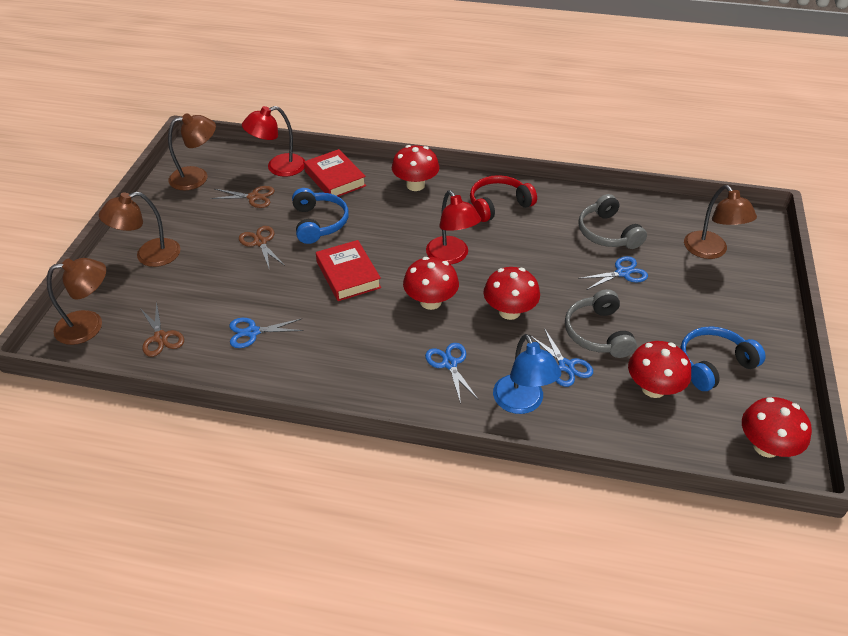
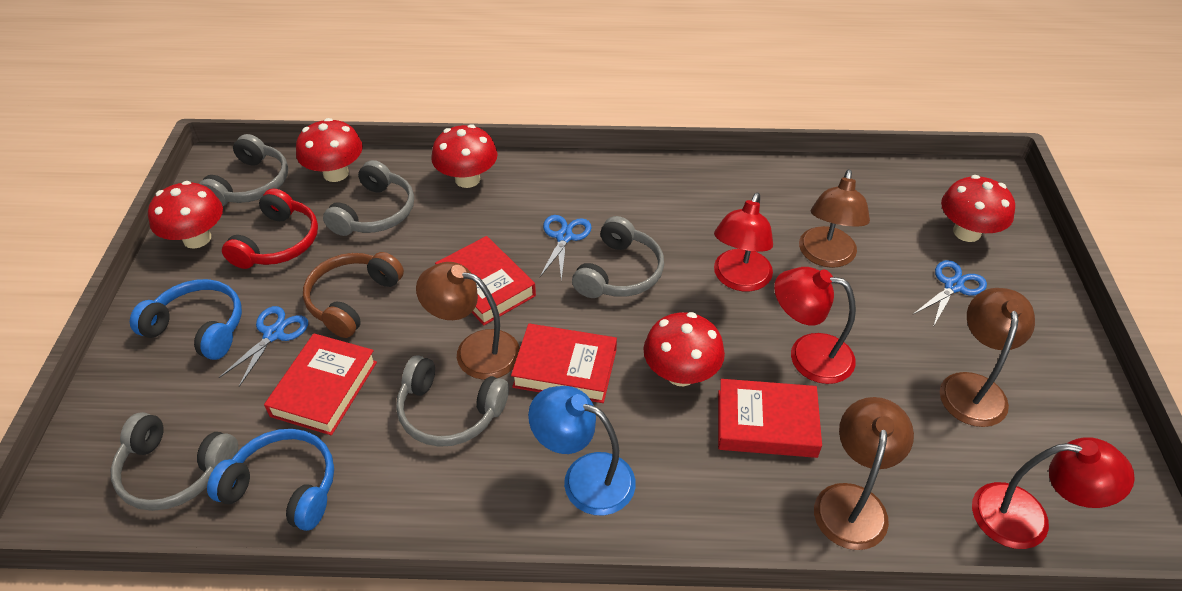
blue scissors: 4 -> 3
brown headphones: 0 -> 1
brown scissors: 3 -> 0
grey headphones: 2 -> 5
red book: 2 -> 4
red lamp: 2 -> 3

